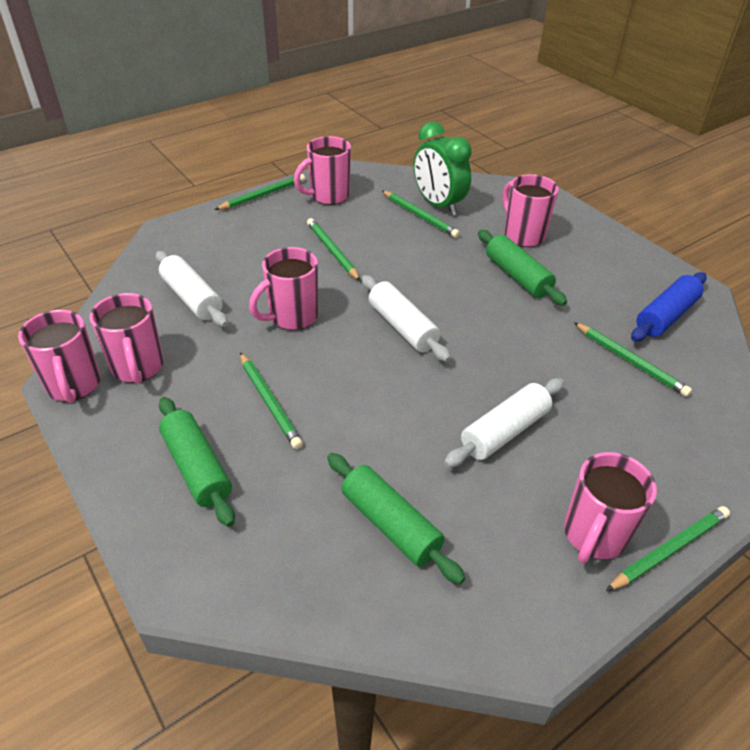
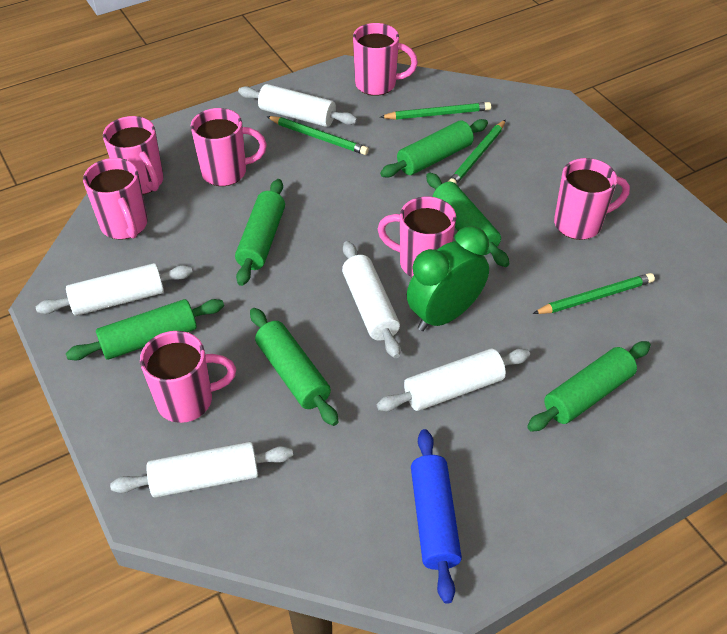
green pencil: 6 -> 4
green rolling pin: 3 -> 6
pink mug: 6 -> 7
white rolling pin: 3 -> 5

